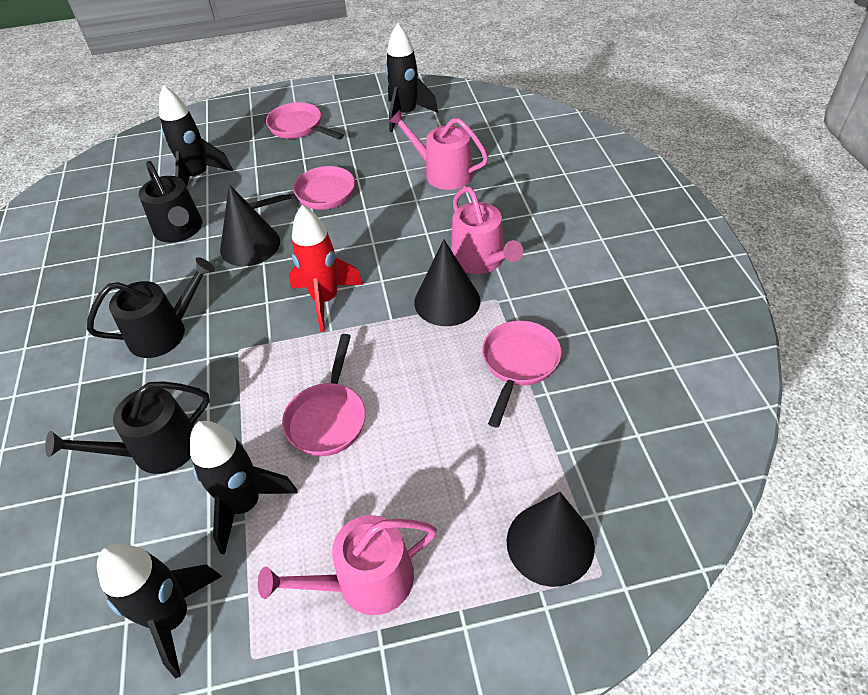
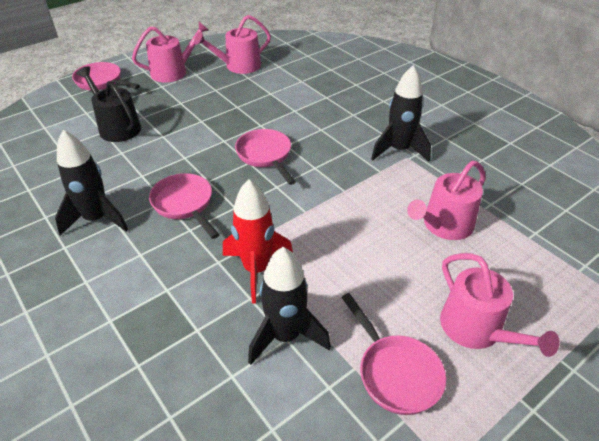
black cone: 3 -> 0
black rocket: 4 -> 3
black watering can: 3 -> 1
pink watering can: 3 -> 4

